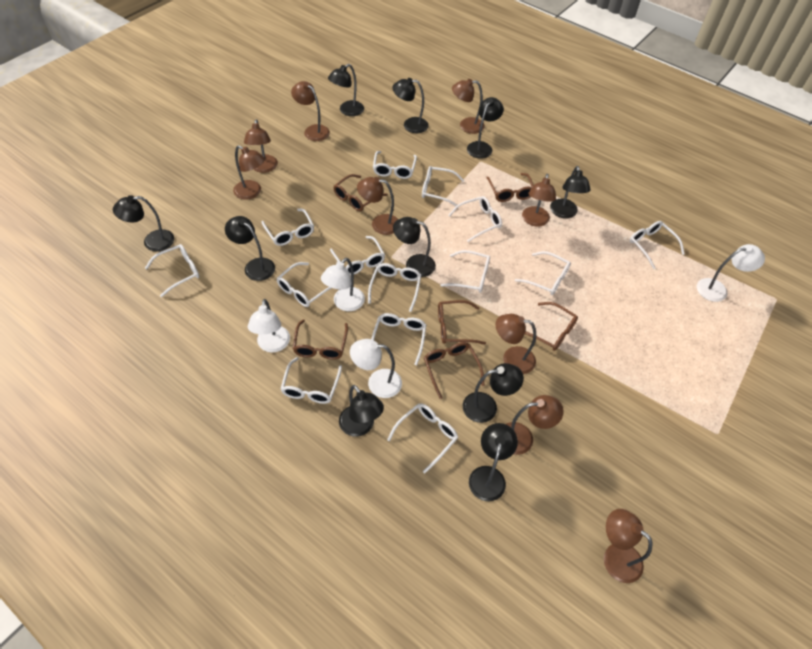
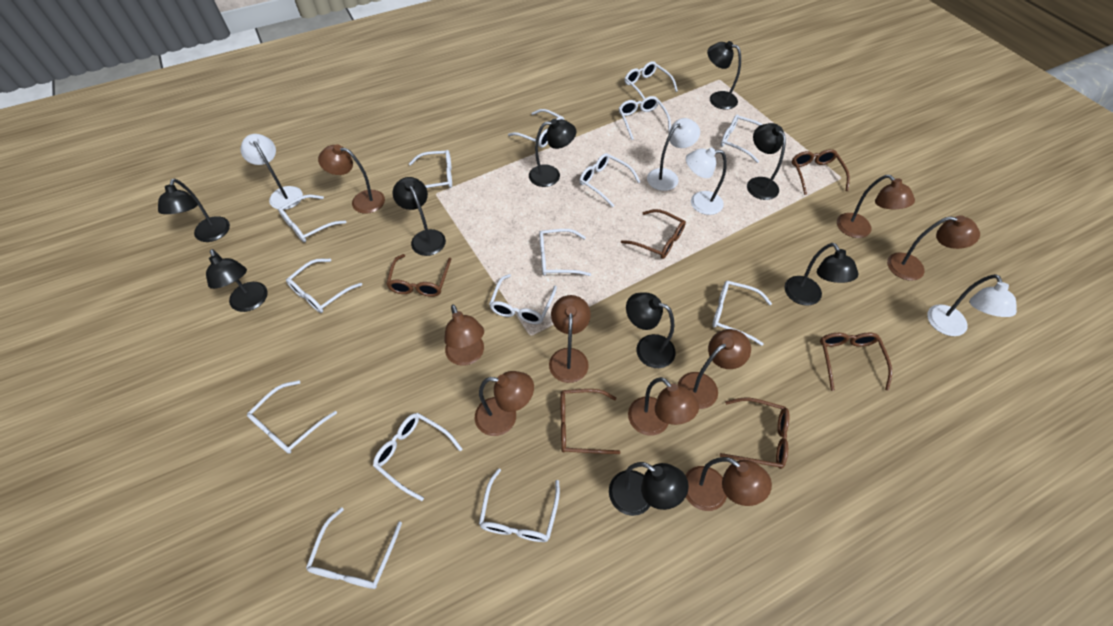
black lamp: 10 -> 9
white glasses: 14 -> 15

